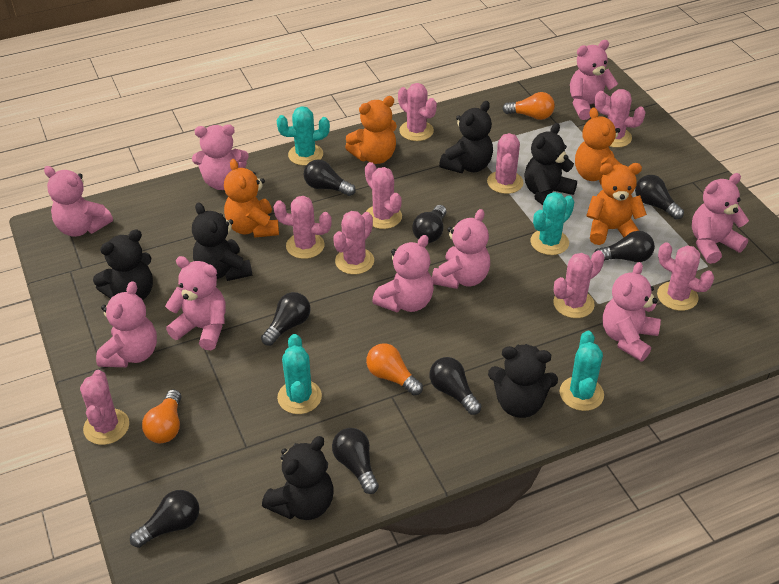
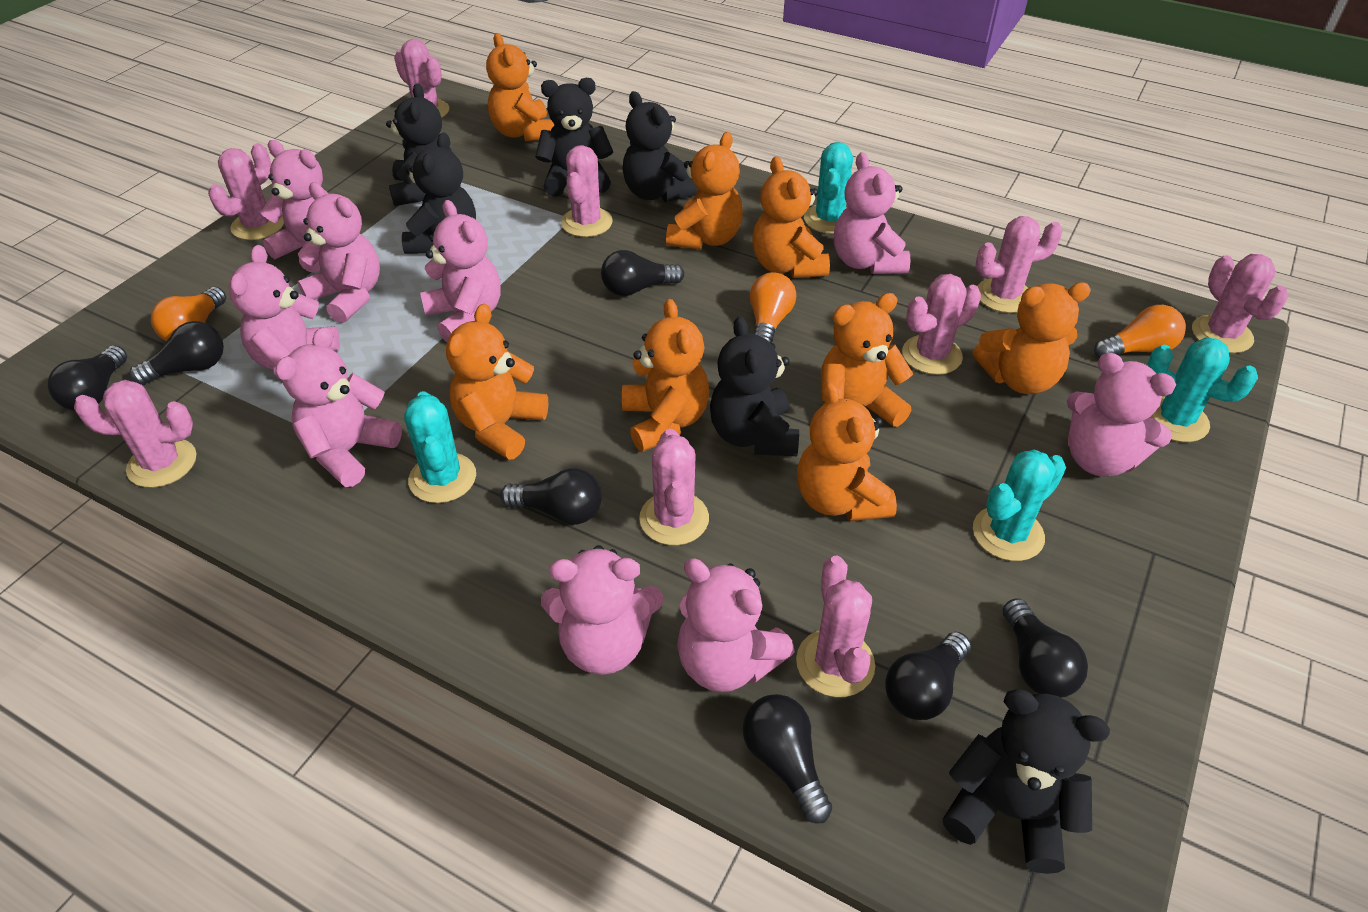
black light bulb: 8 -> 7
orange teddy bear: 4 -> 8

